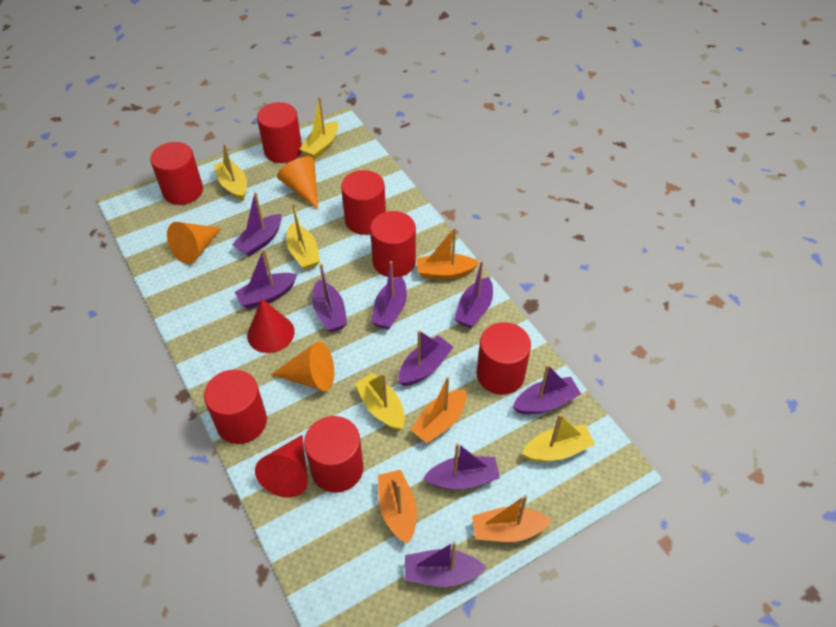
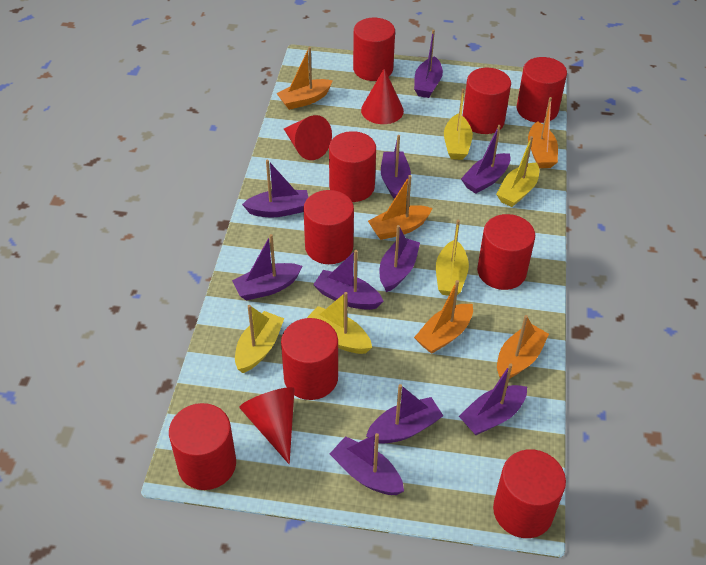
orange boat: 4 -> 5
orange cone: 3 -> 0
purple boat: 9 -> 10
red cone: 2 -> 3
red cylinder: 7 -> 9

